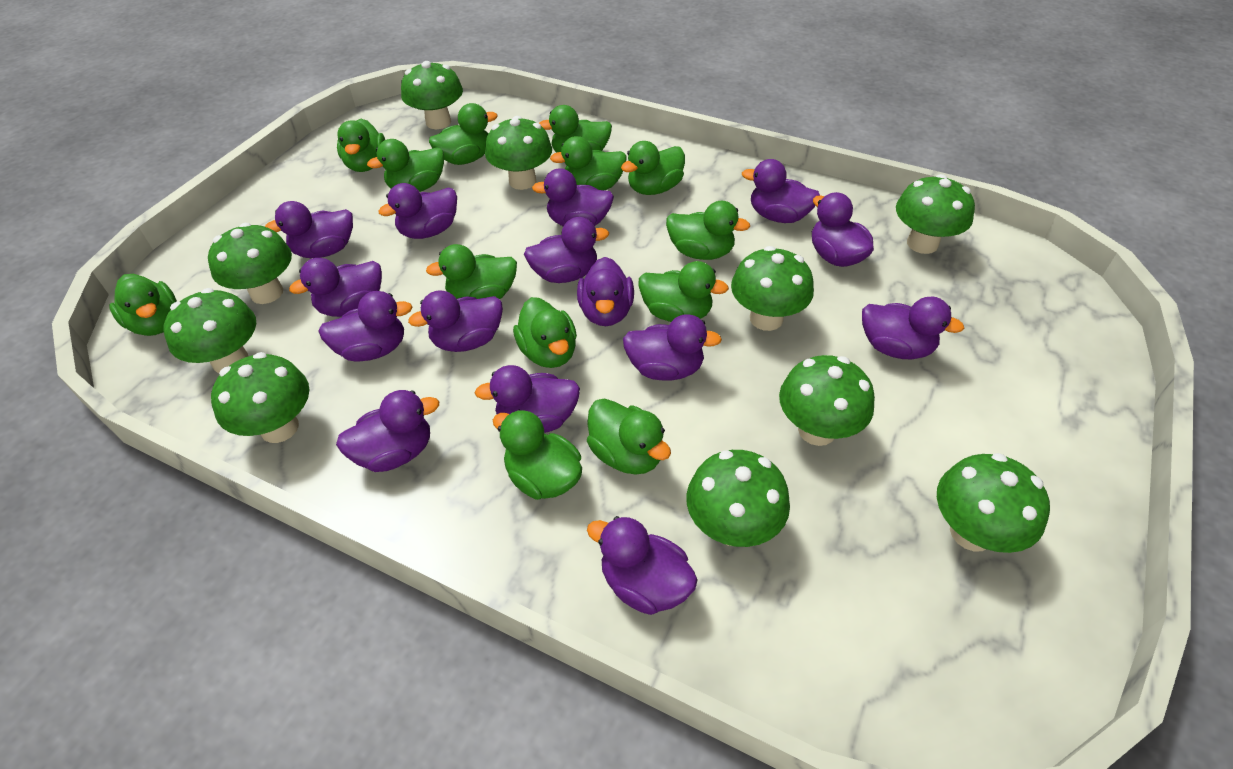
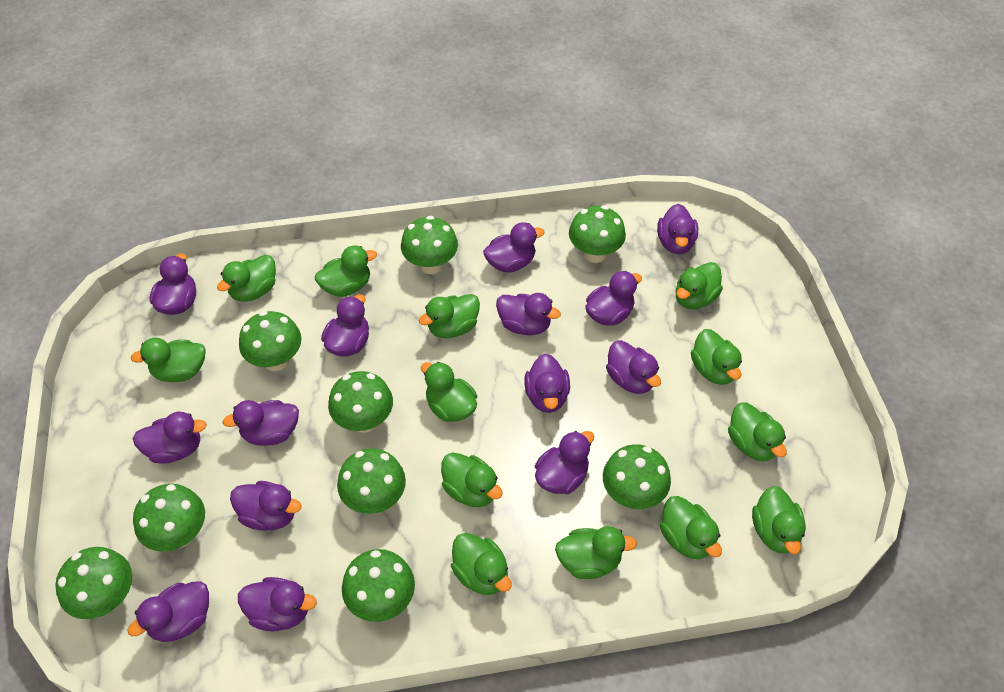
green mushroom: 10 -> 9
purple duck: 15 -> 14

